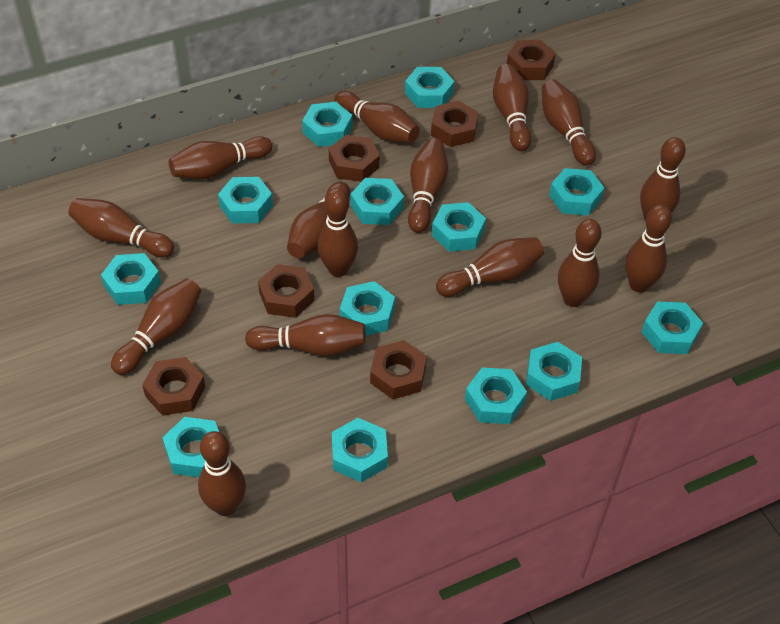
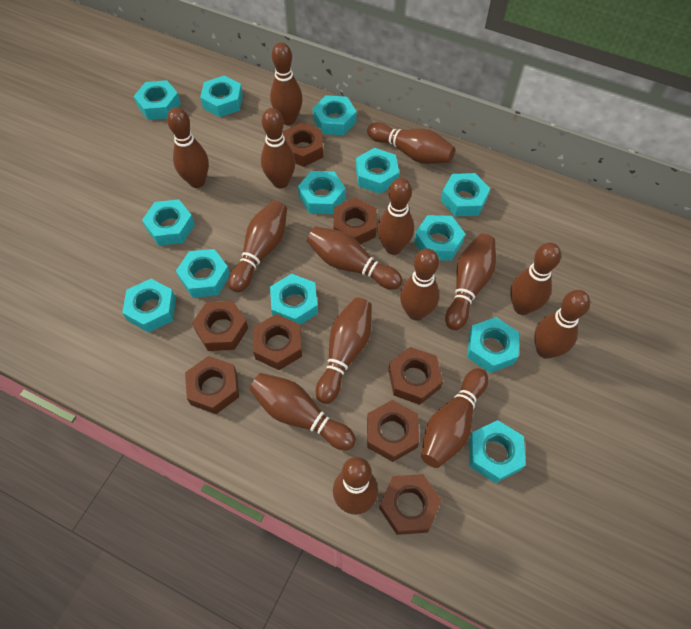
brown nut: 6 -> 8

